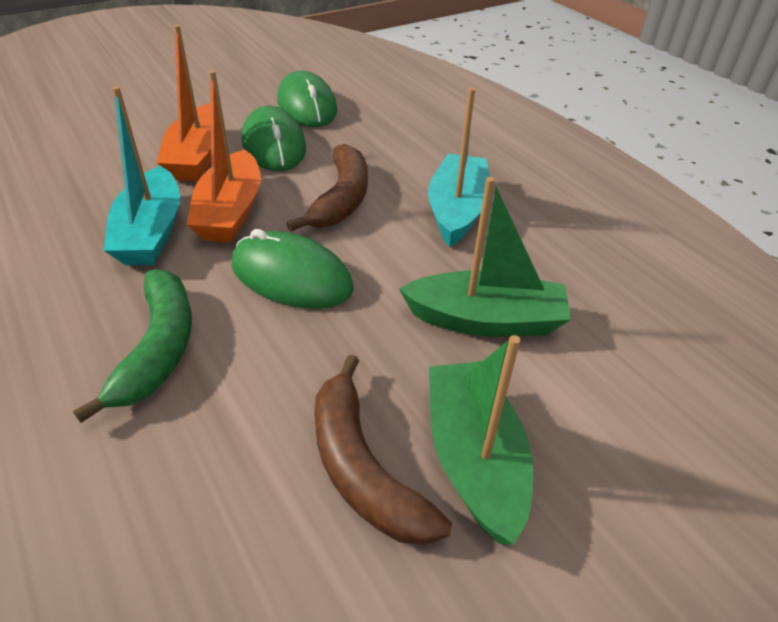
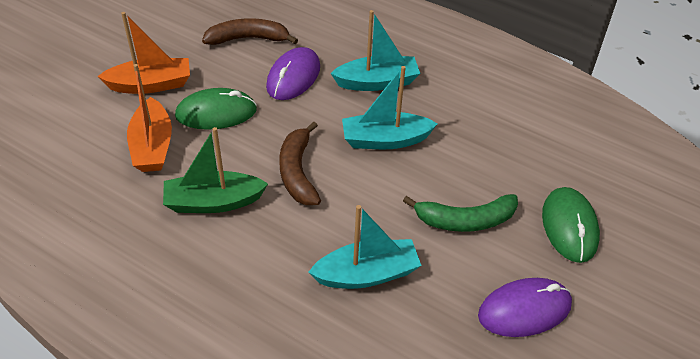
green boat: 2 -> 1
green mouse: 3 -> 2
purple mouse: 0 -> 2
turquoise boat: 2 -> 3

